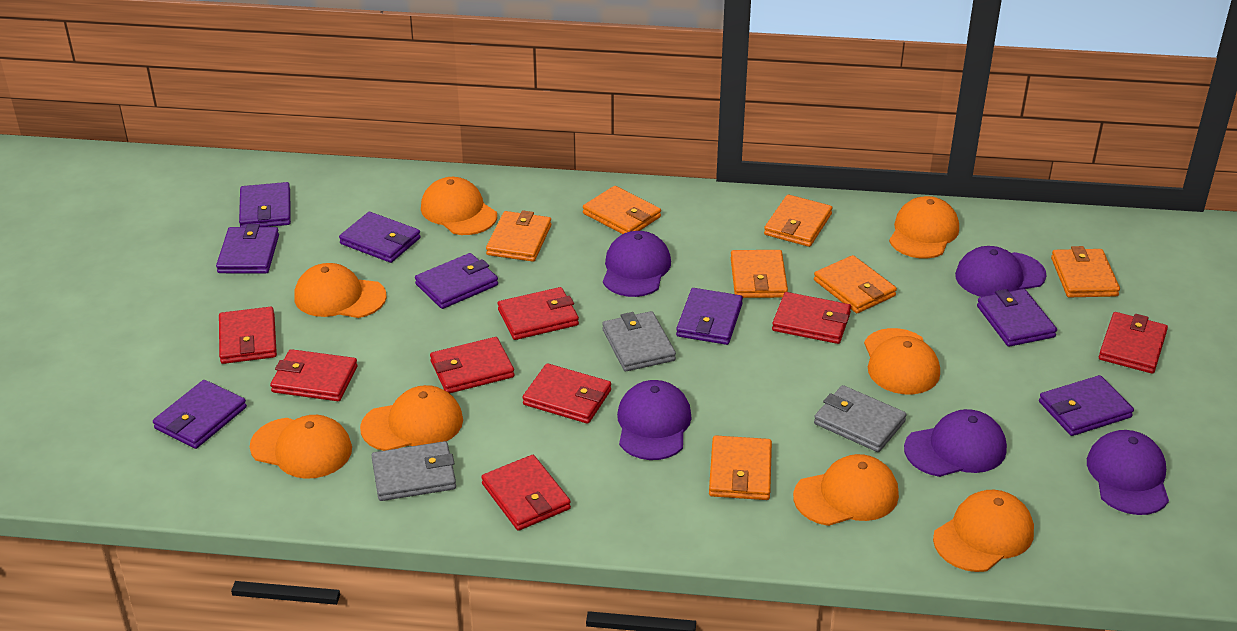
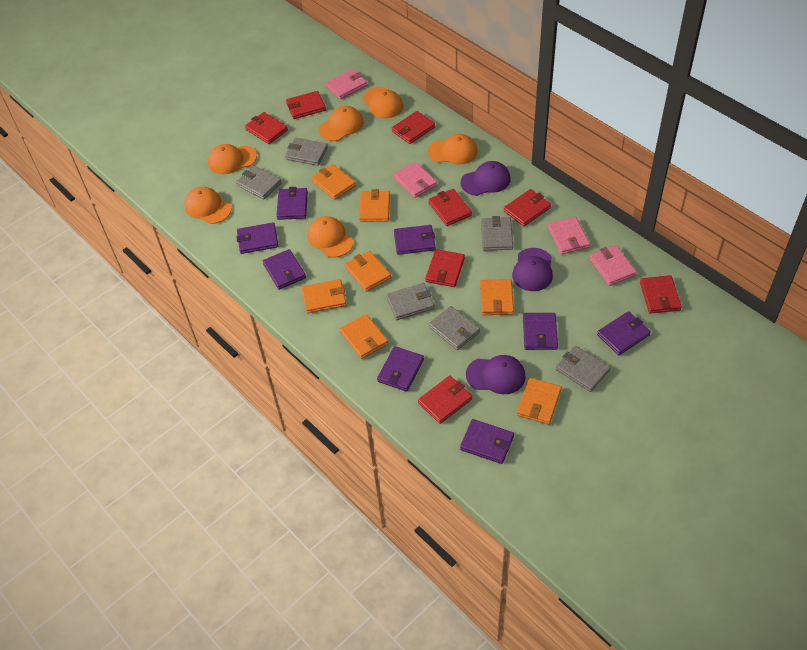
grey wallet: 3 -> 6
orange cap: 8 -> 6
pink wallet: 0 -> 4
purple cap: 5 -> 3

